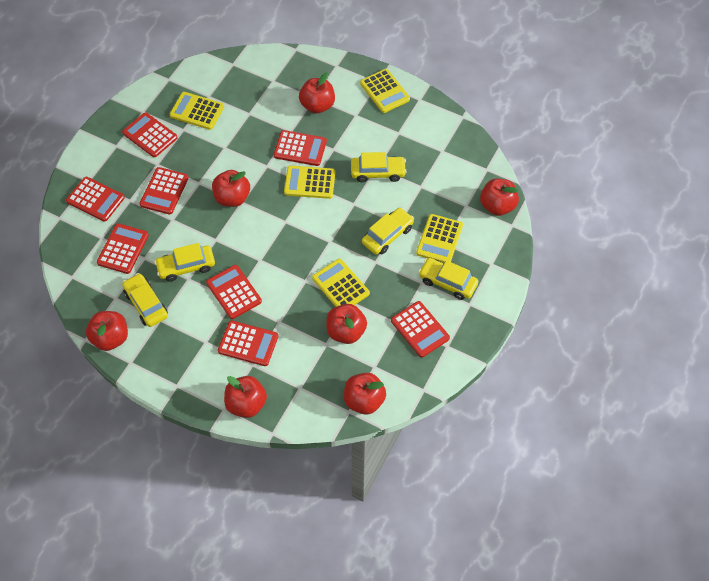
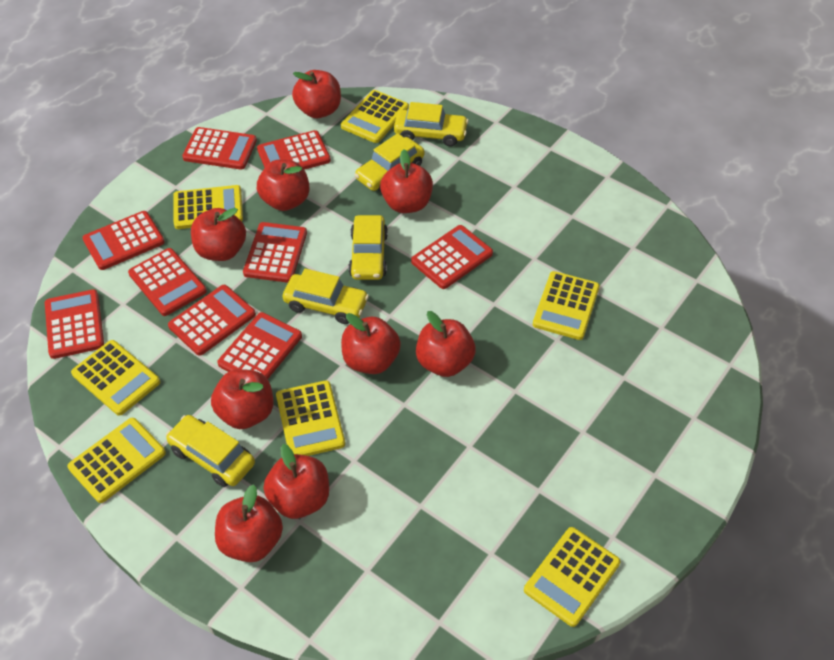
red apple: 7 -> 9
red calculator: 8 -> 9
yellow calculator: 5 -> 7

